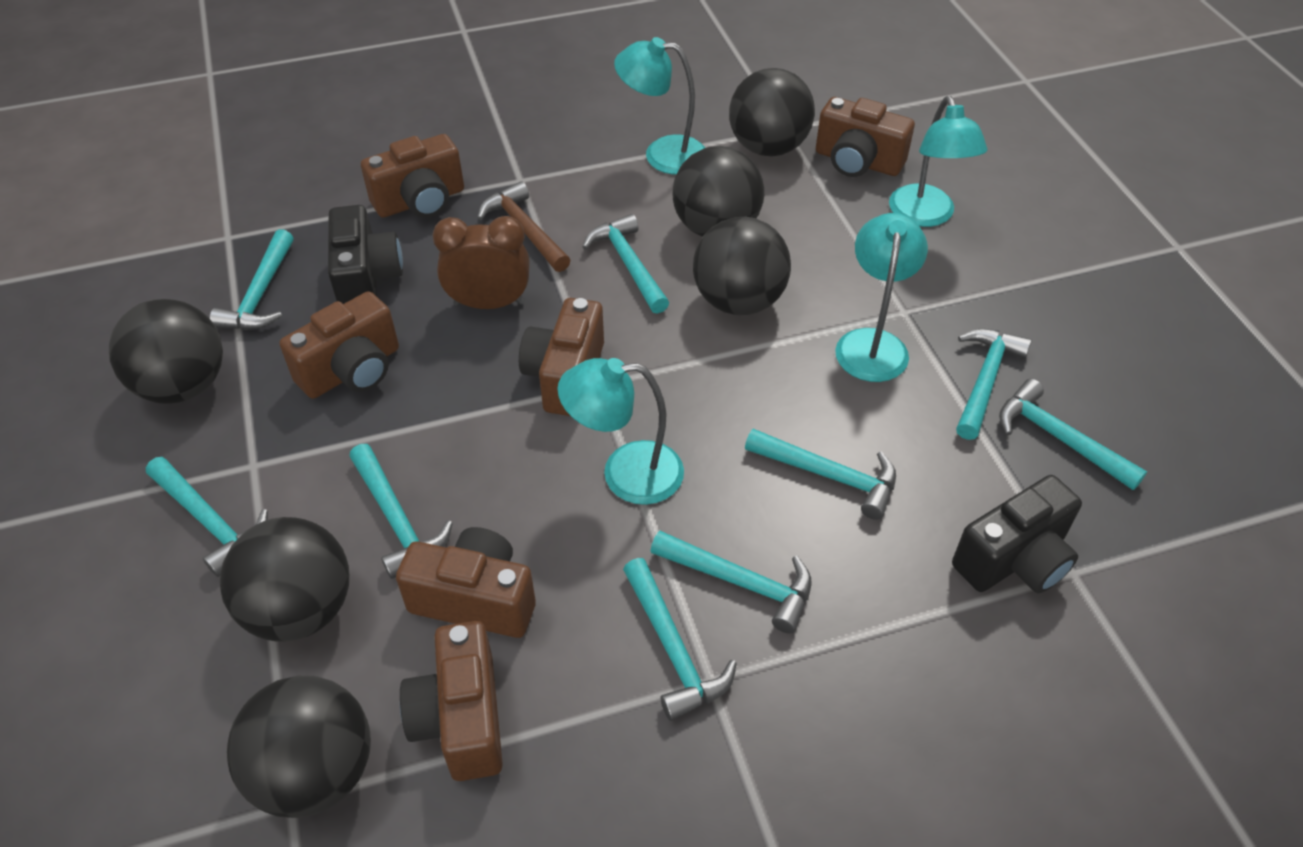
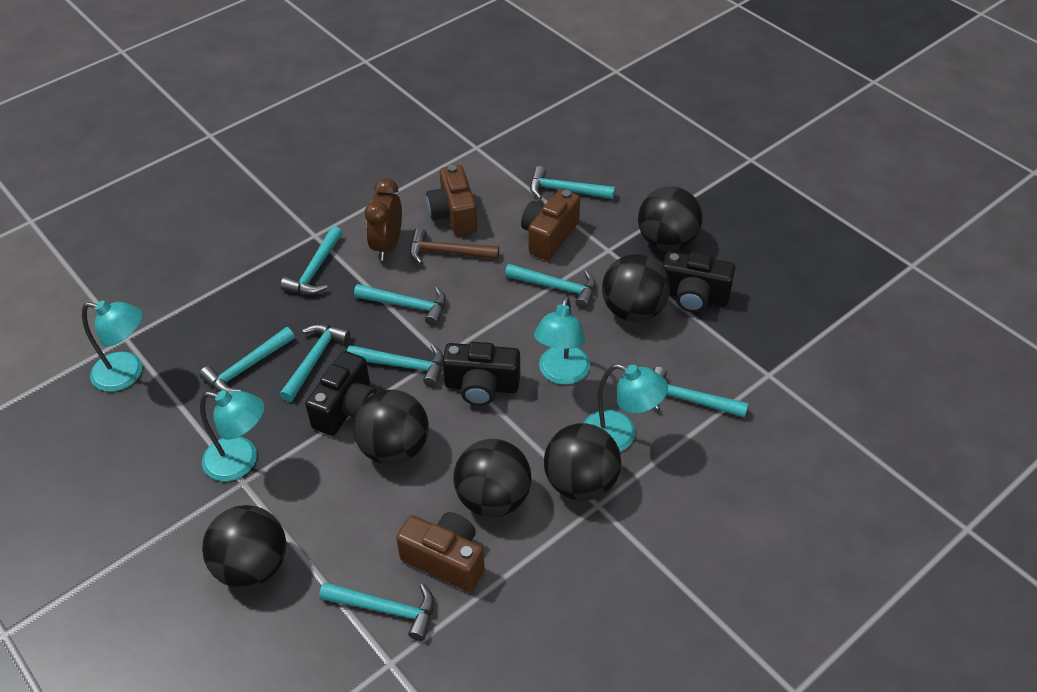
black camera: 2 -> 3
brown camera: 6 -> 3

